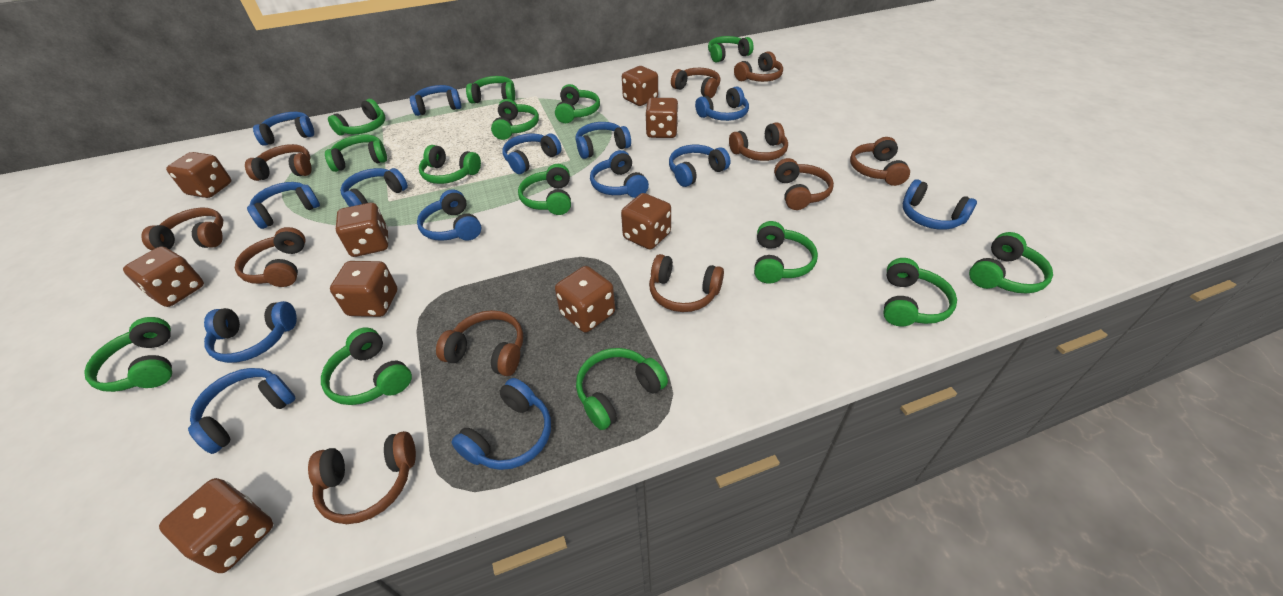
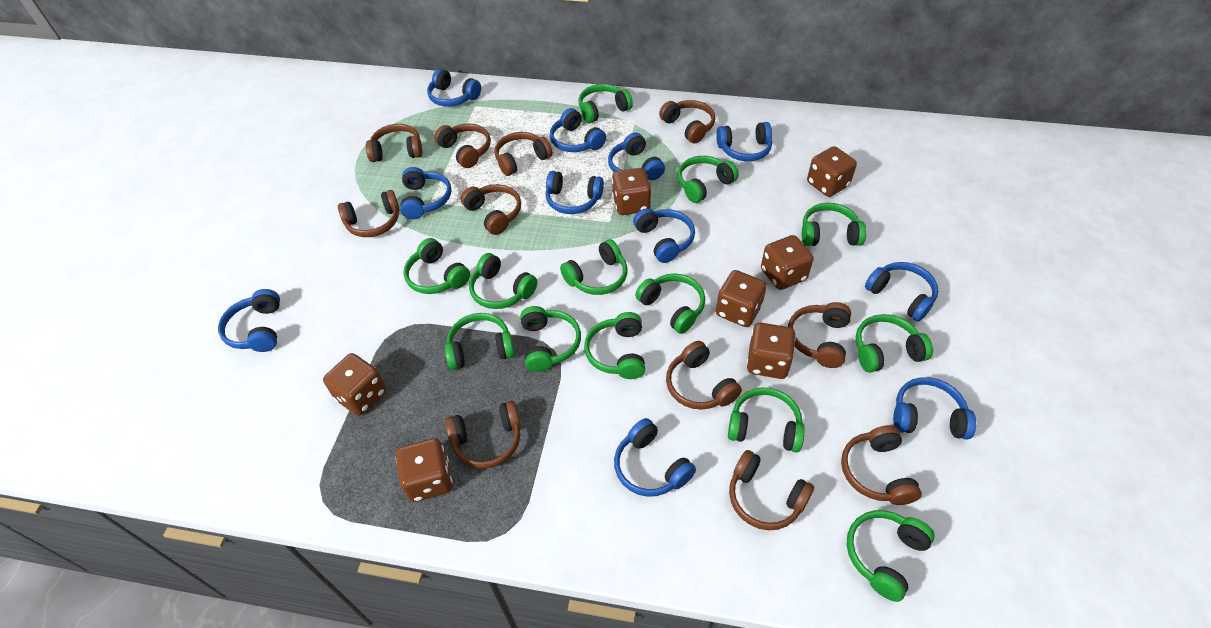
blue headphones: 14 -> 11
brown dice: 9 -> 7
green headphones: 14 -> 13

